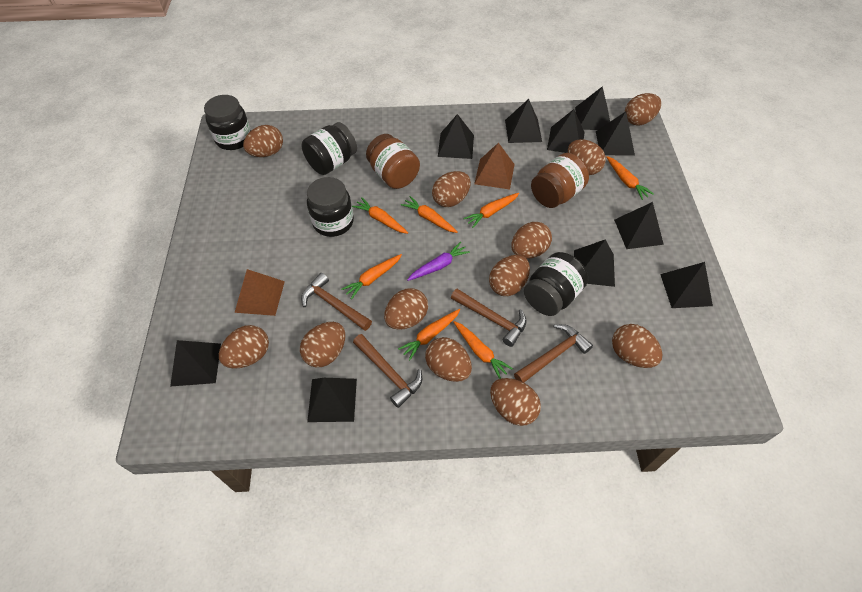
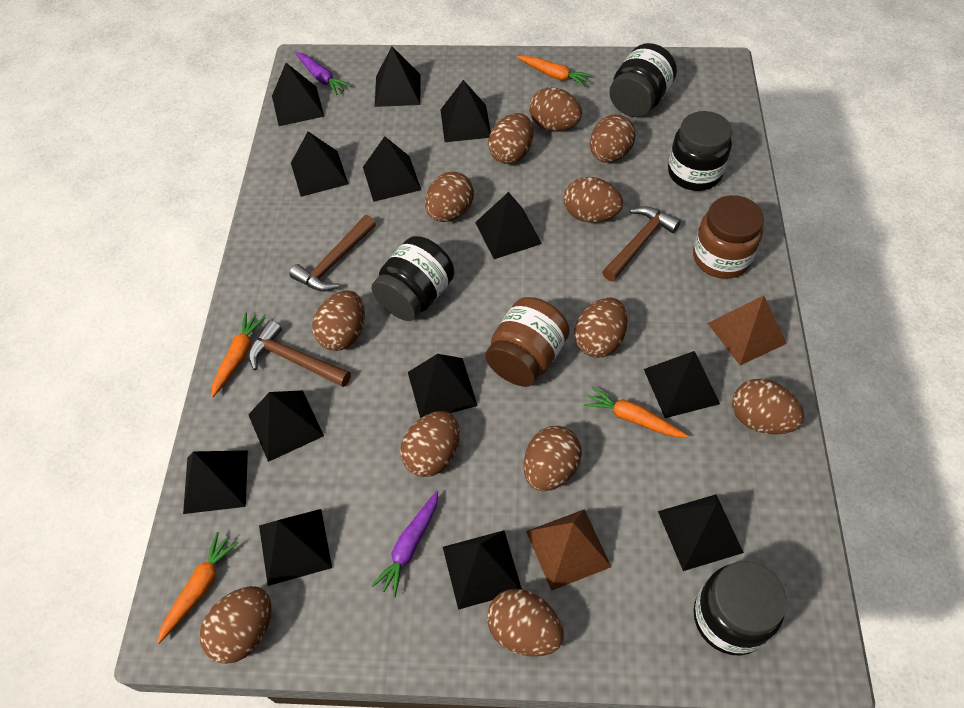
black pyramid: 10 -> 13
brown hammer: 4 -> 3
orange carrot: 7 -> 4
purple carrot: 1 -> 2

